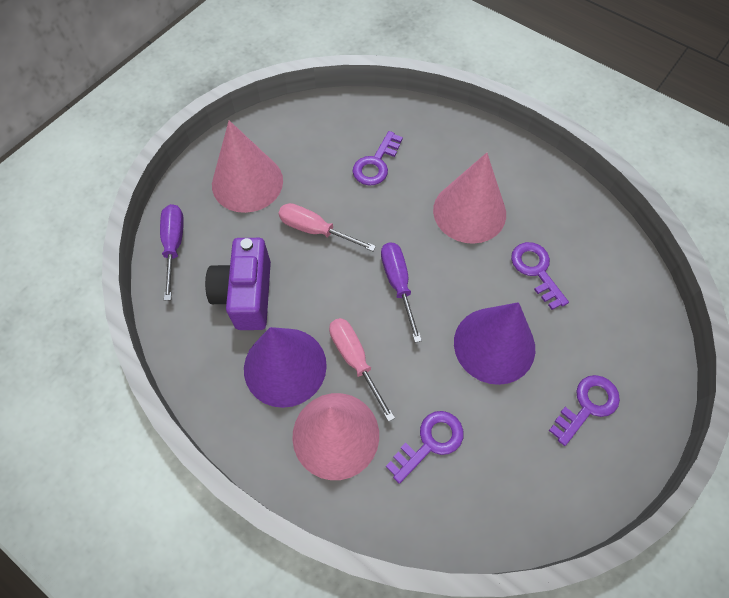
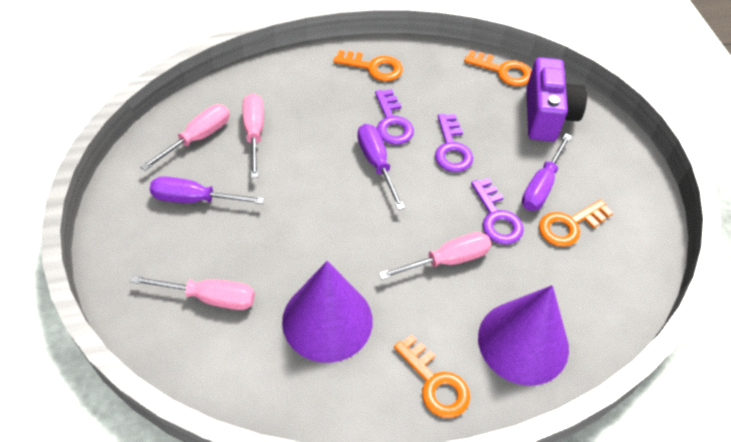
orange key: 0 -> 4
pink cone: 3 -> 0
pink screwdriver: 2 -> 4
purple key: 4 -> 3
purple screwdriver: 2 -> 3

